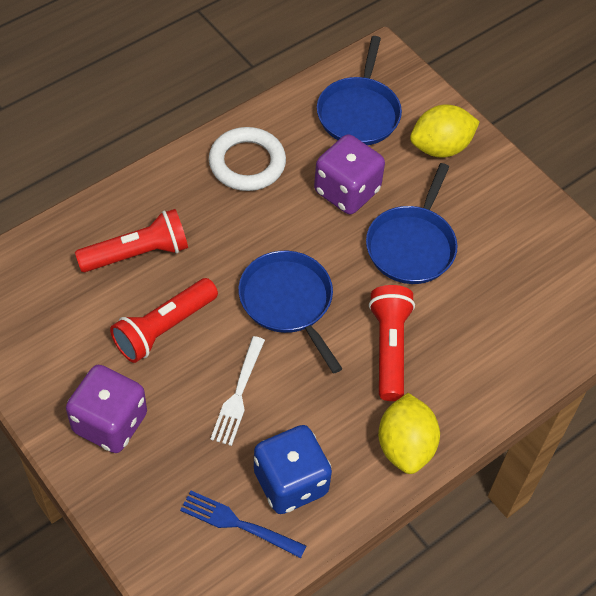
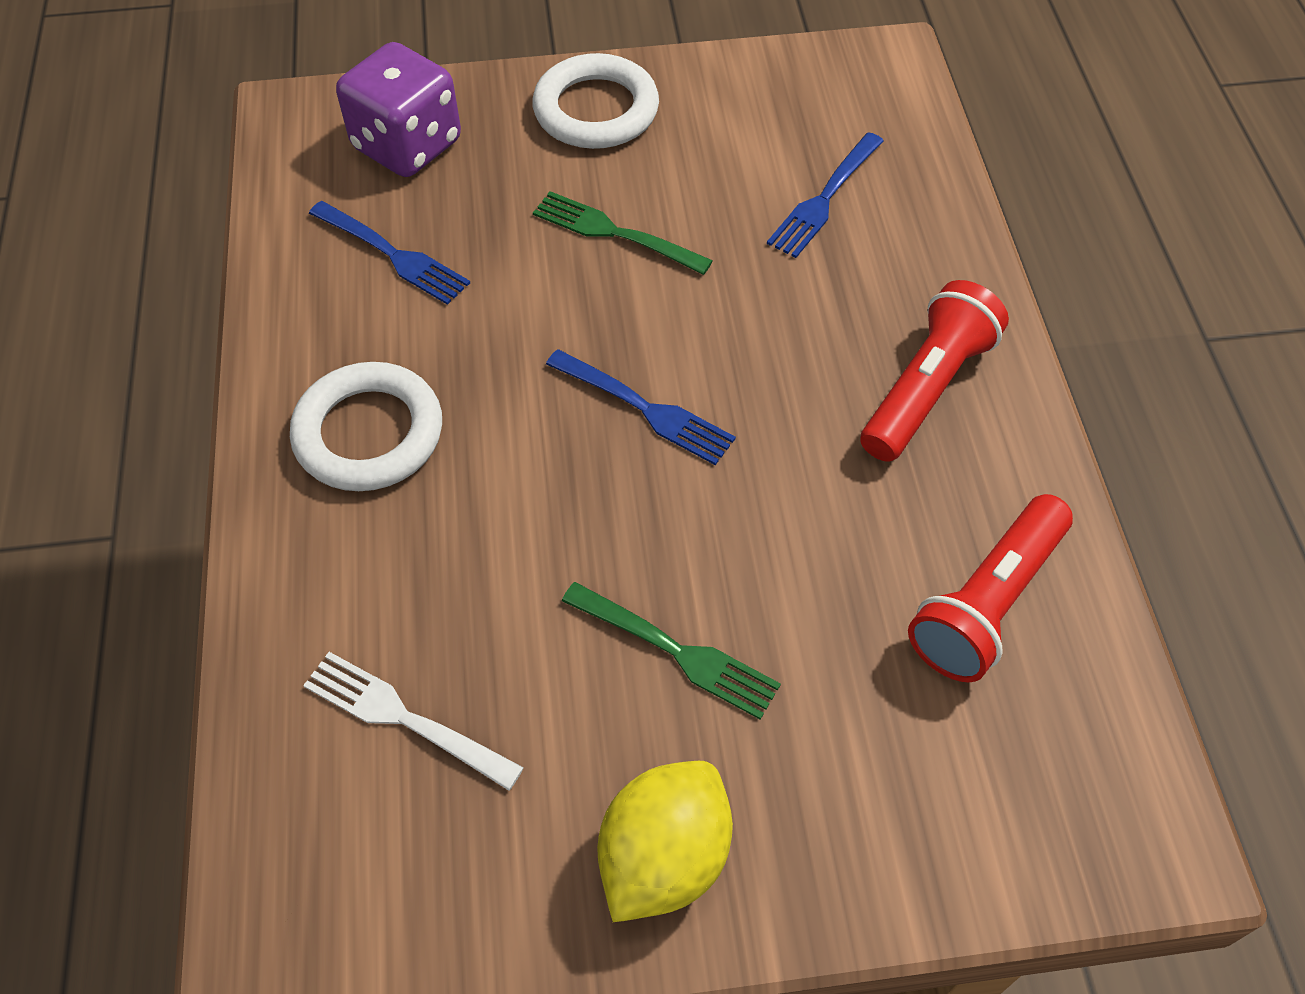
blue dice: 1 -> 0
blue fork: 1 -> 3
blue pan: 3 -> 0
green fork: 0 -> 2
purple dice: 2 -> 1
red flashlight: 3 -> 2
white ring: 1 -> 2
yellow lemon: 2 -> 1

